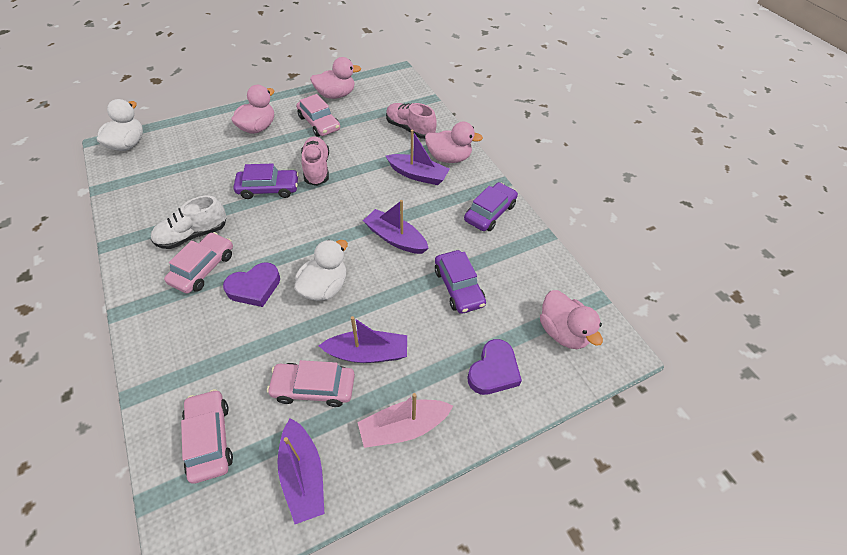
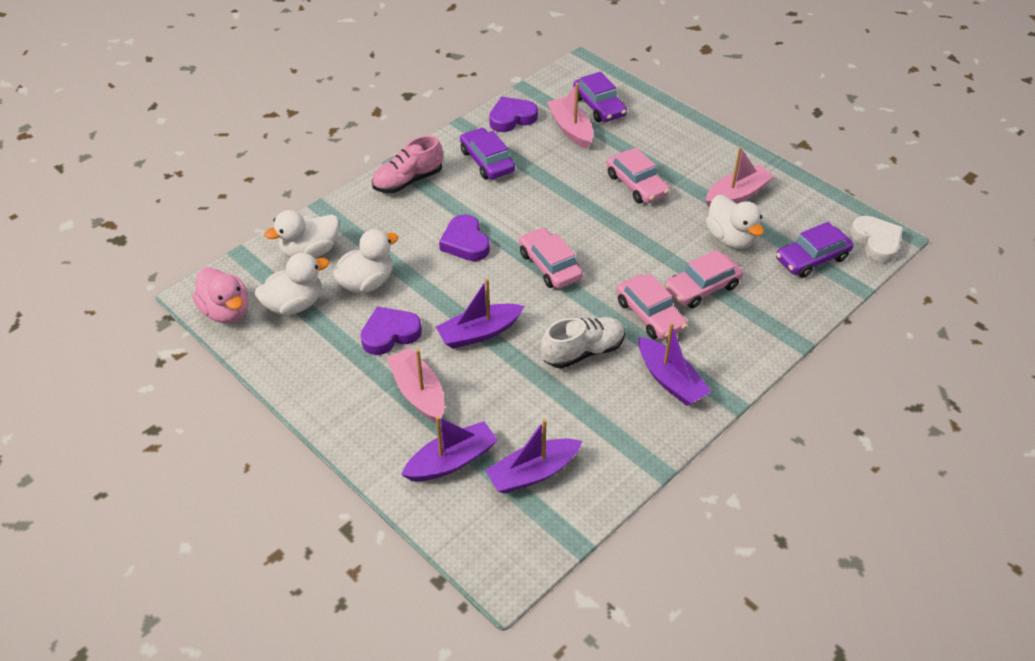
pink boat: 1 -> 3
pink duck: 4 -> 1
pink shoe: 2 -> 1
purple heart: 2 -> 3
white duck: 2 -> 4
white heart: 0 -> 1

